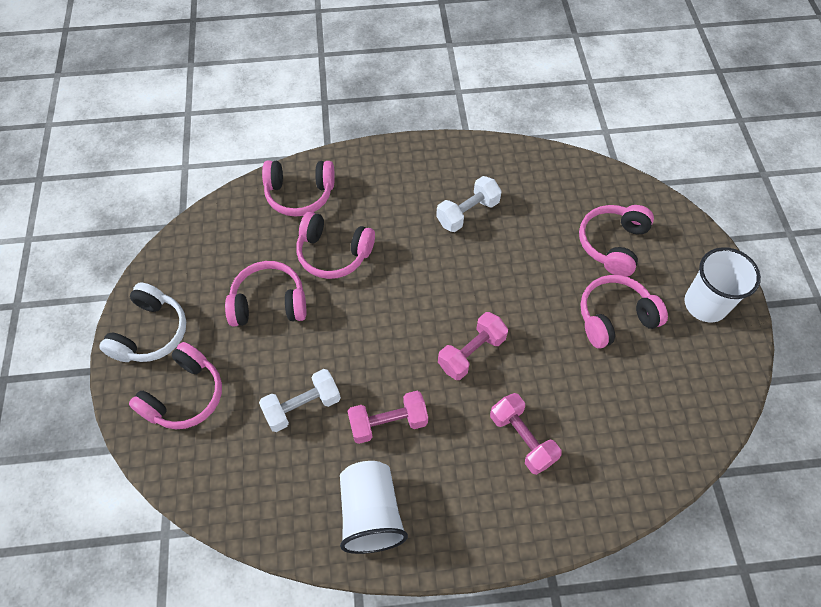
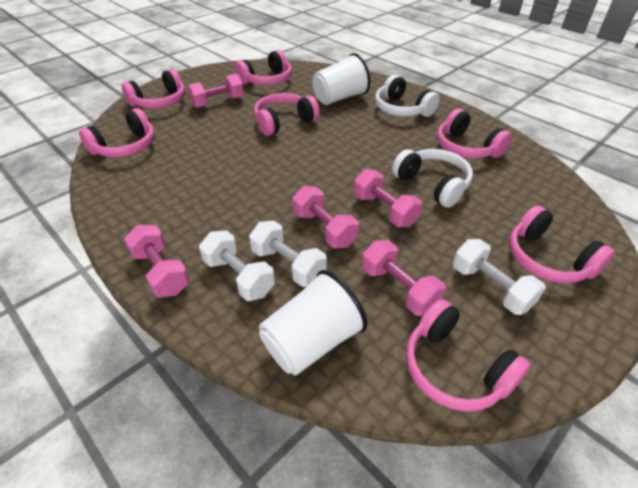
pink dumbbell: 3 -> 5
pink headphones: 6 -> 7
white dumbbell: 2 -> 3
white headphones: 1 -> 2

